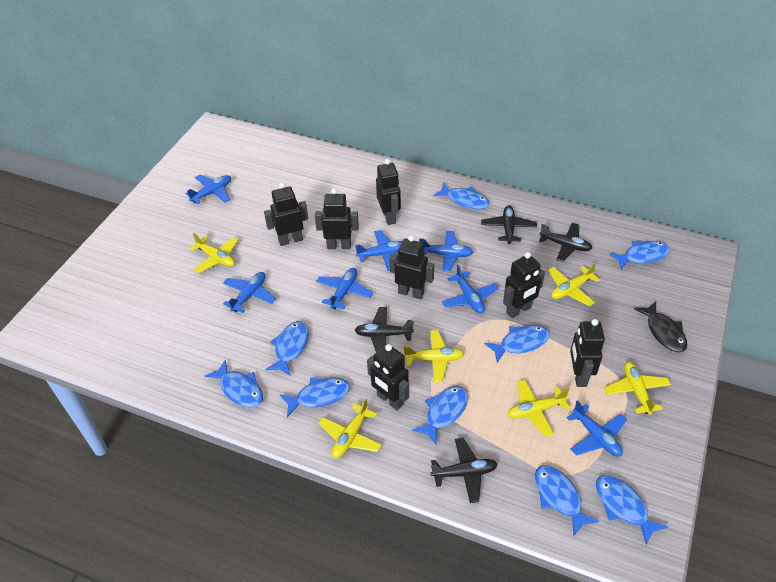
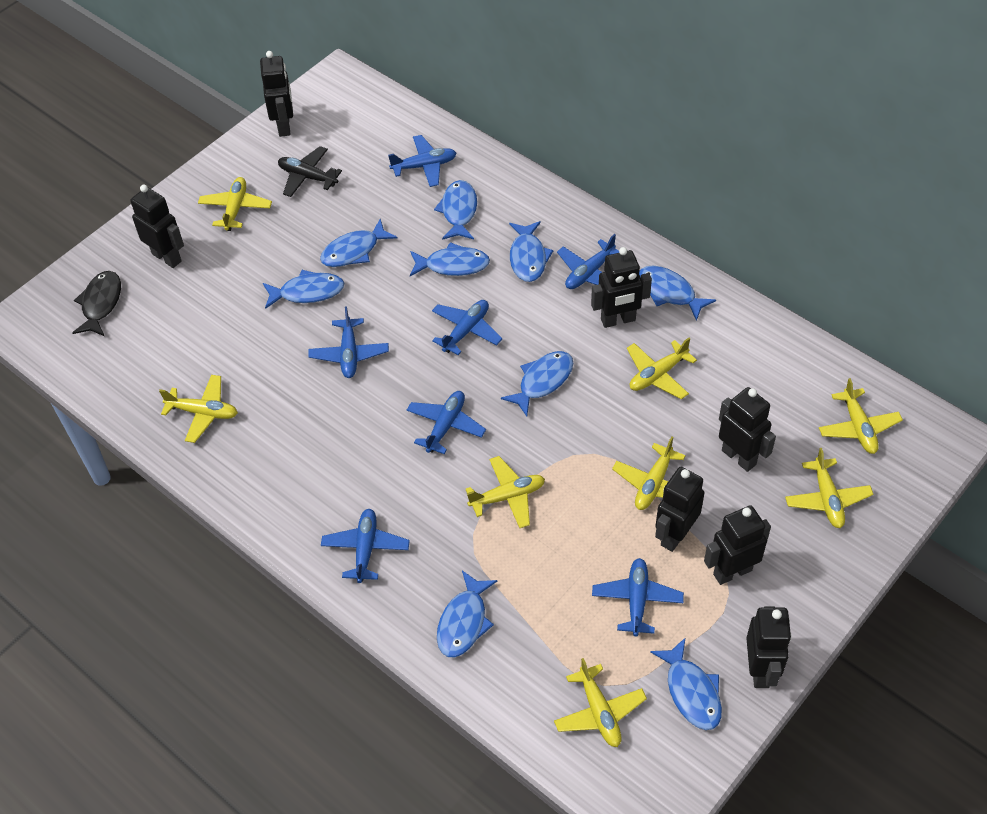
black plane: 4 -> 1
yellow plane: 6 -> 8

